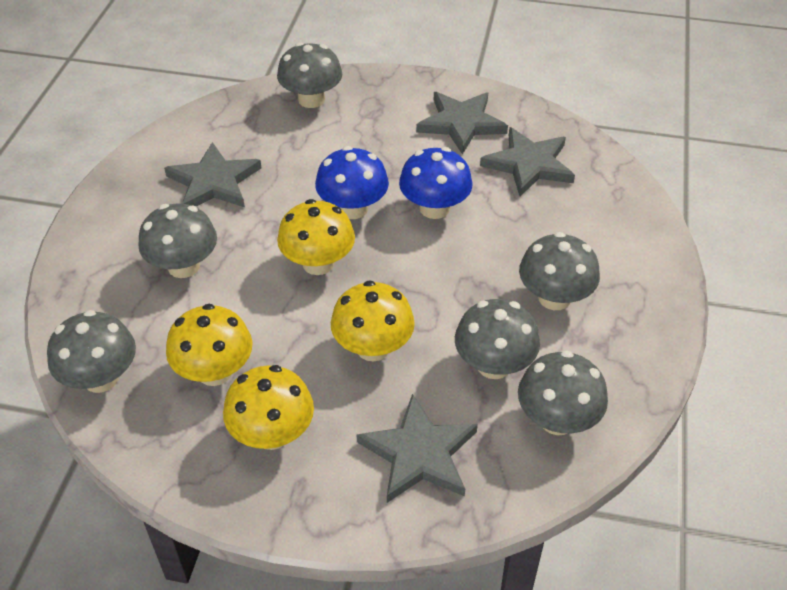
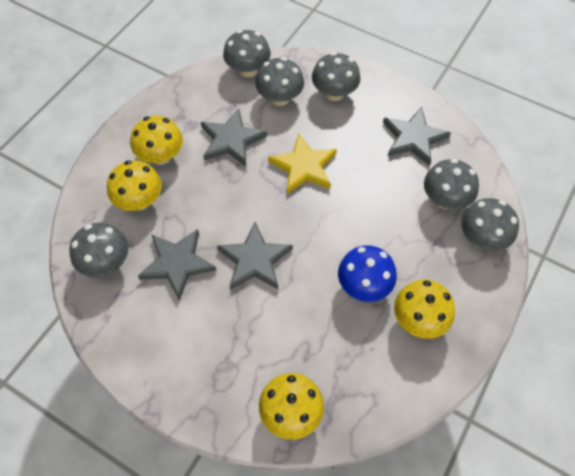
blue mushroom: 2 -> 1
yellow star: 0 -> 1

